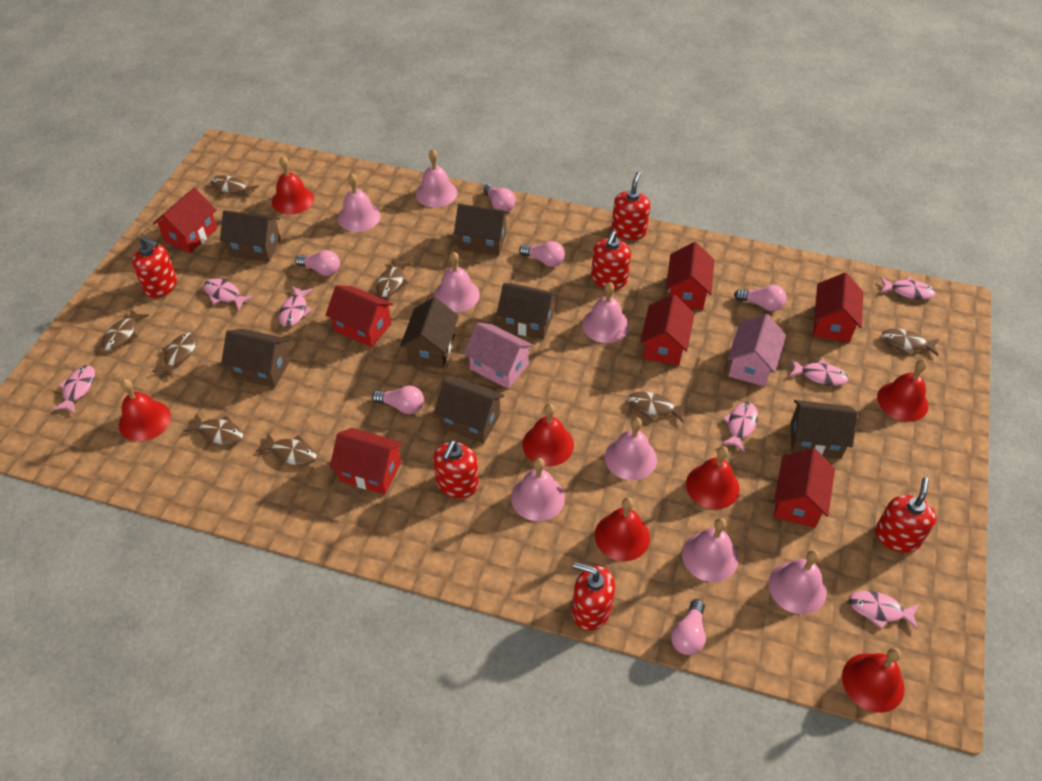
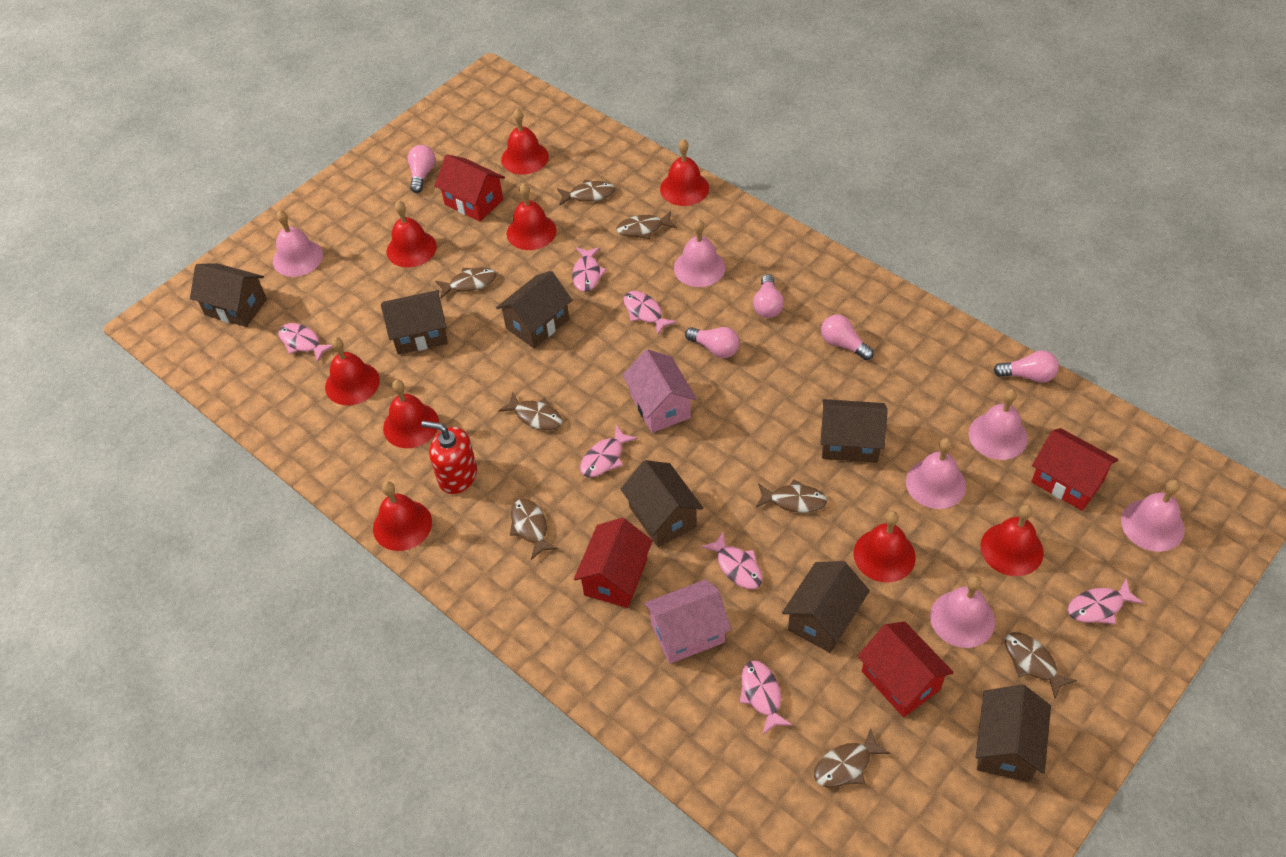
pink bell: 8 -> 6
pink light bulb: 6 -> 5
red bell: 7 -> 9
red house: 7 -> 4
red soap dispenser: 6 -> 1

